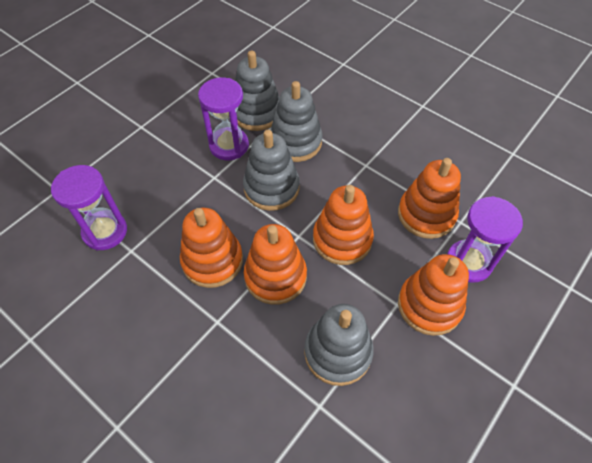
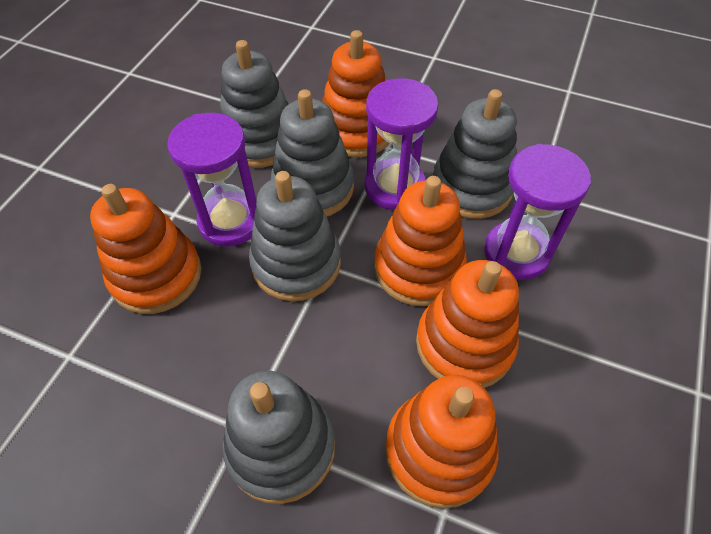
grey stacking toy: 4 -> 5

